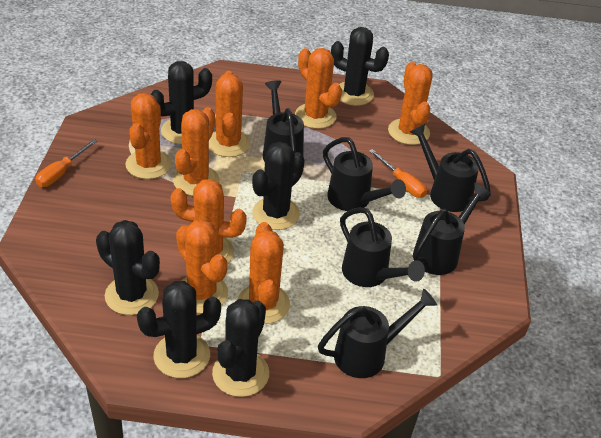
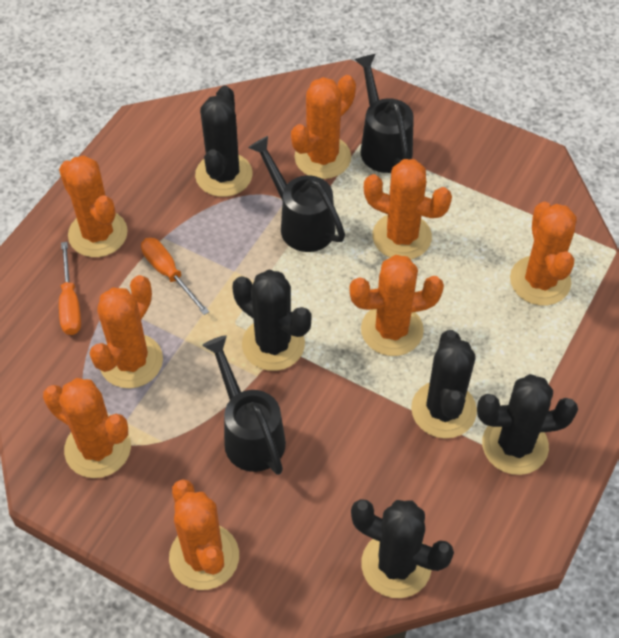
black cactus: 6 -> 5
black watering can: 6 -> 3

